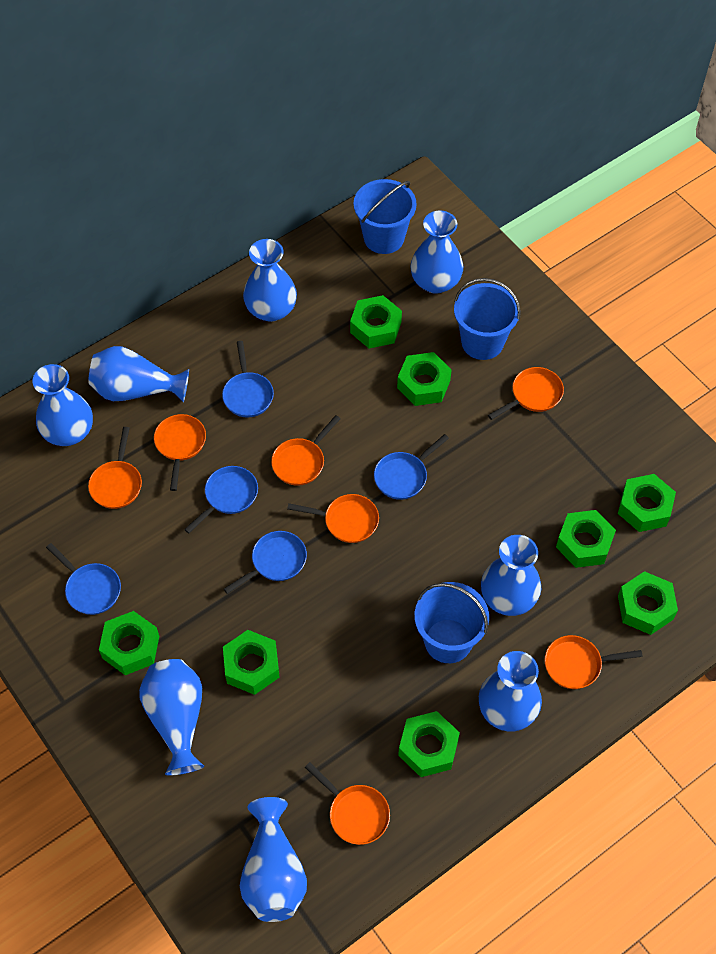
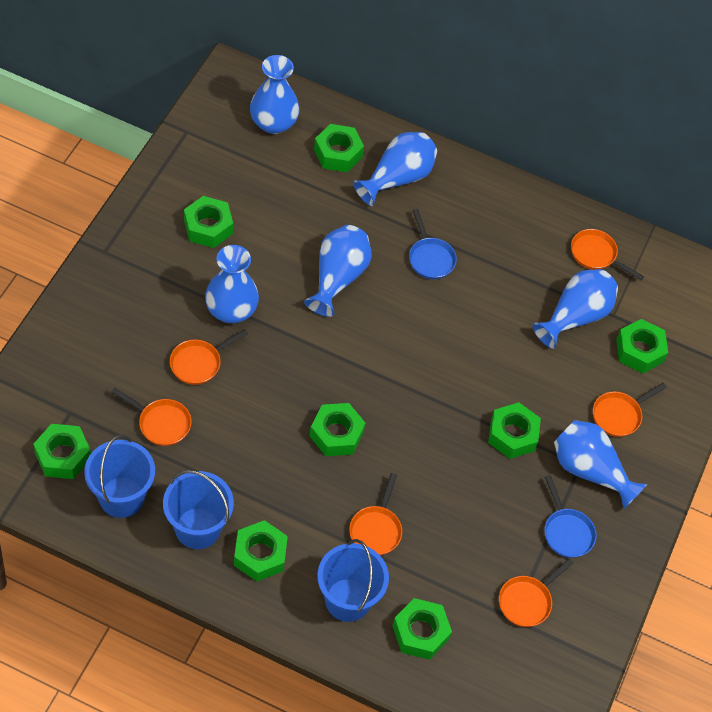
blue pan: 5 -> 2
blue vase: 8 -> 6
orange pan: 7 -> 6

